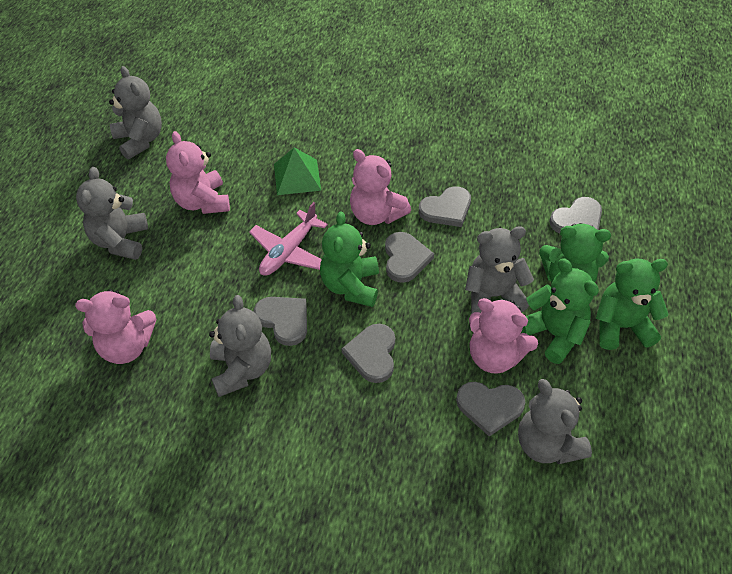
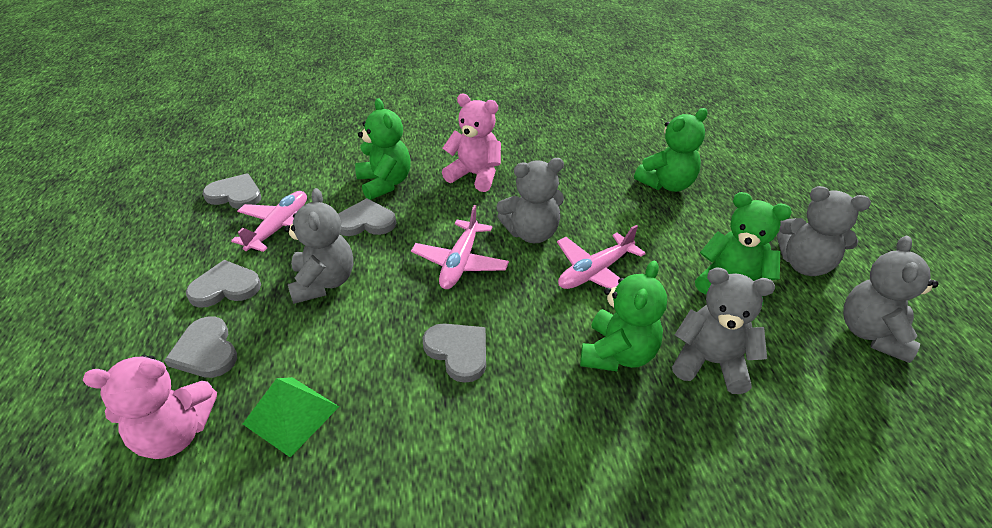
grey heart: 6 -> 5
pink plane: 1 -> 3
pink teddy bear: 4 -> 2

